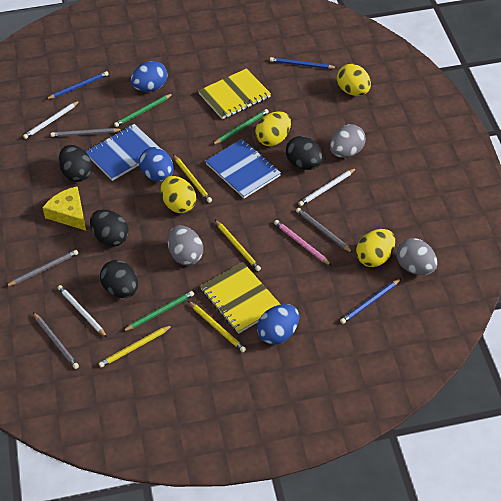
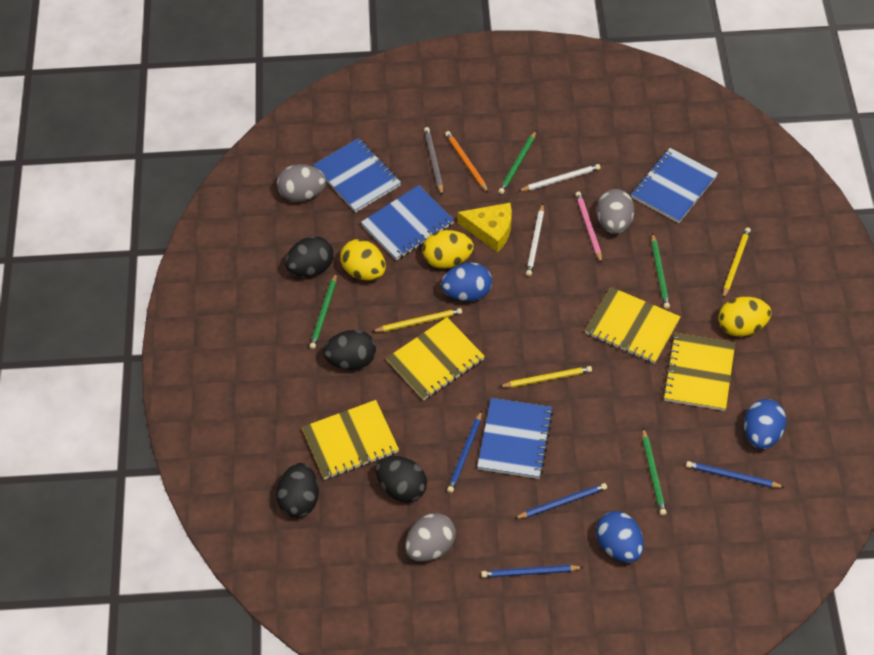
blue notebook: 2 -> 4
blue pencil: 3 -> 4
green pencil: 3 -> 4
grey pencil: 4 -> 1
orange pencil: 0 -> 1
white pencil: 3 -> 2
yellow egg: 4 -> 3
yellow notebook: 2 -> 4
yellow pencil: 4 -> 3

